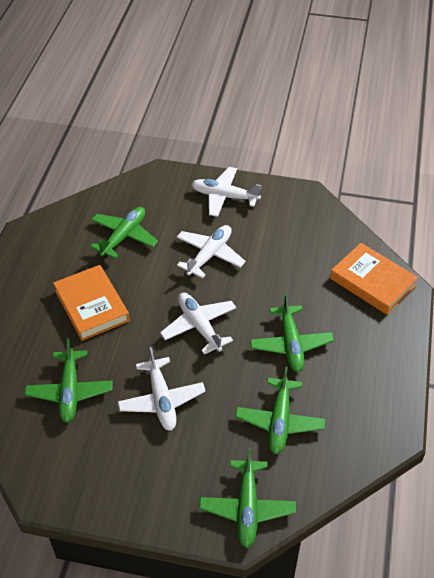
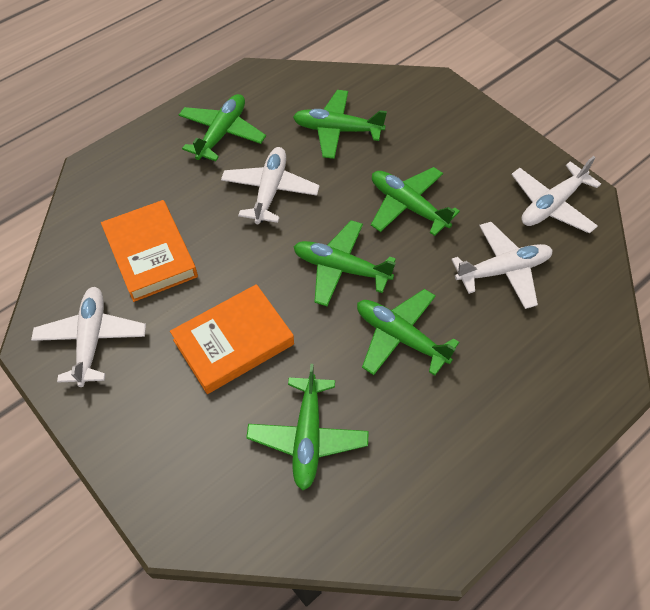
green plane: 5 -> 6

